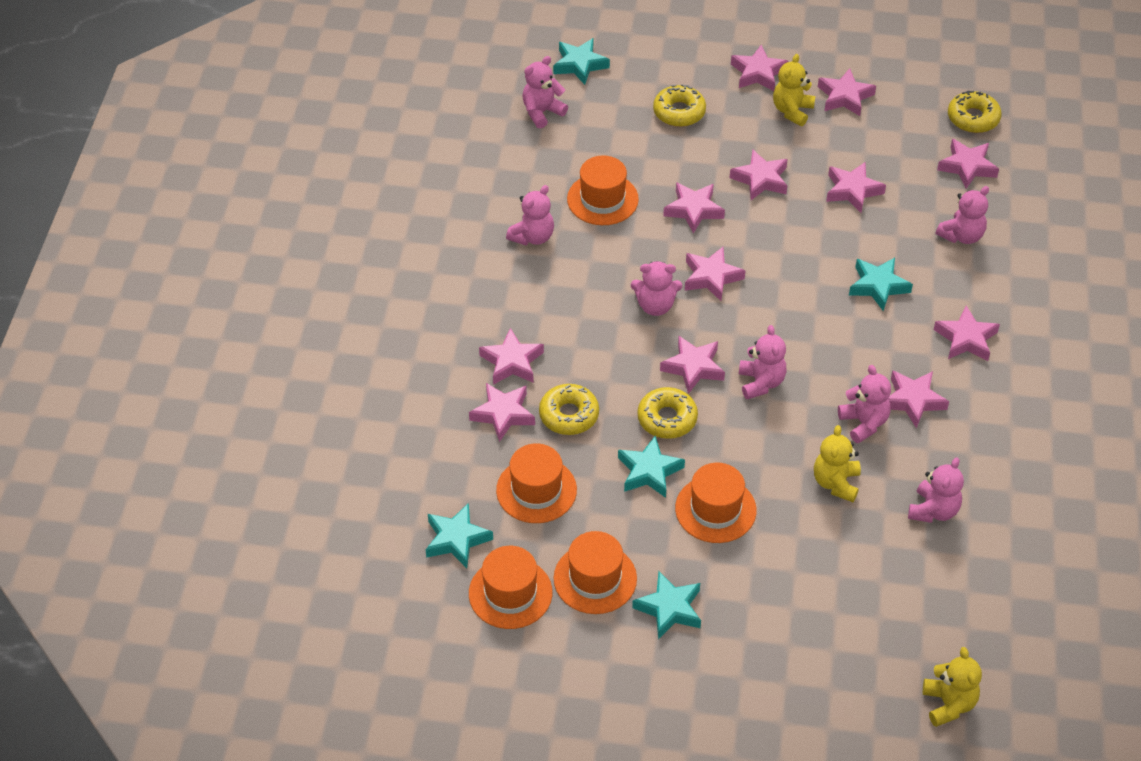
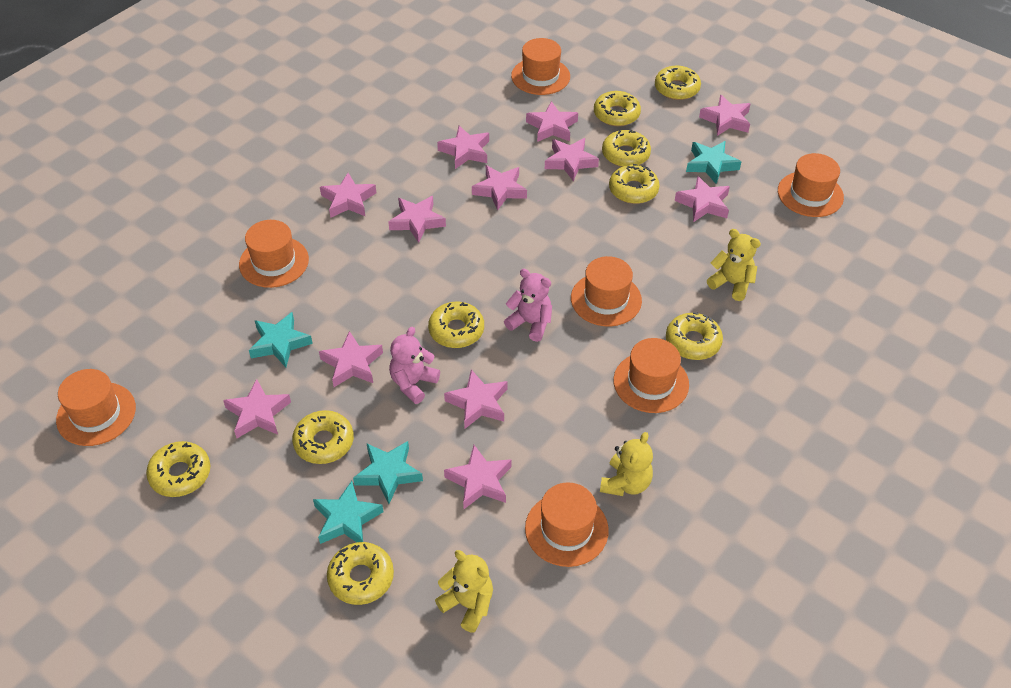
orange hat: 5 -> 7
pink teddy bear: 7 -> 2
turquoise star: 5 -> 4
yellow donut: 4 -> 9

